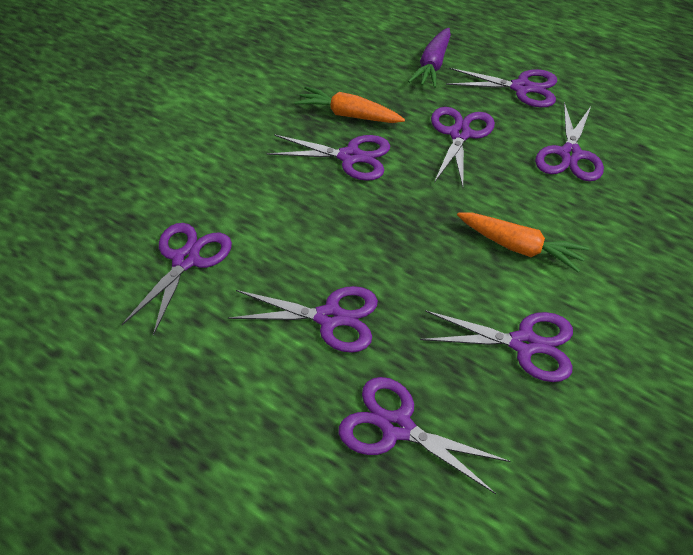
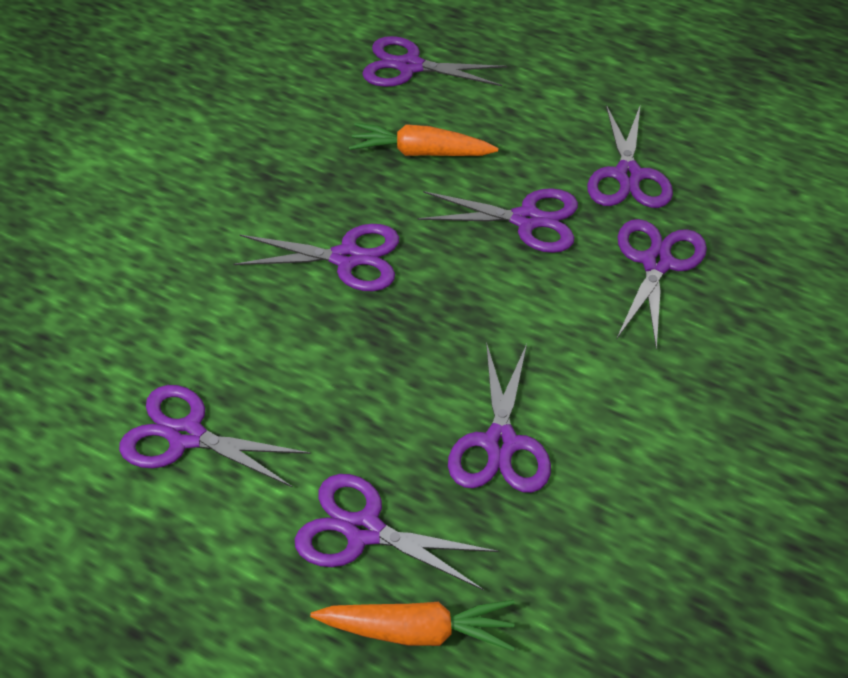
purple carrot: 1 -> 0

